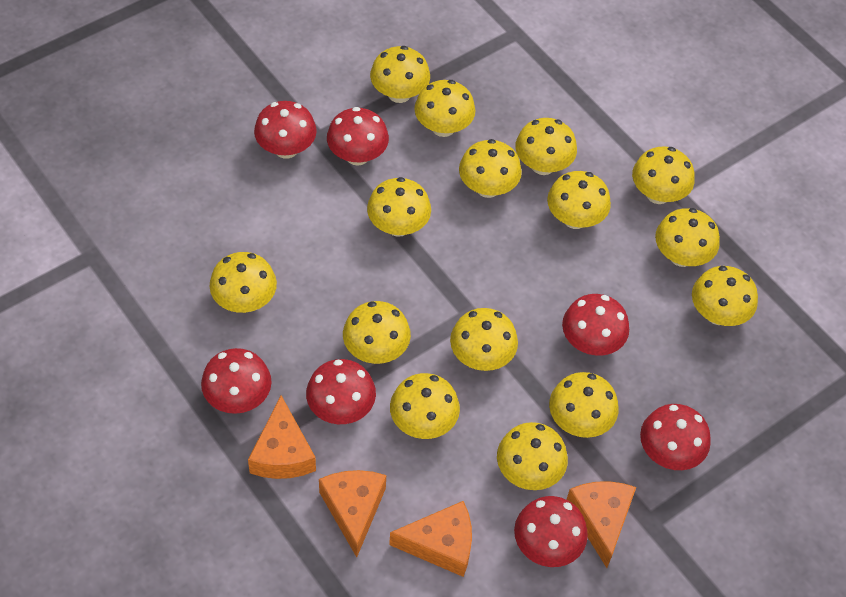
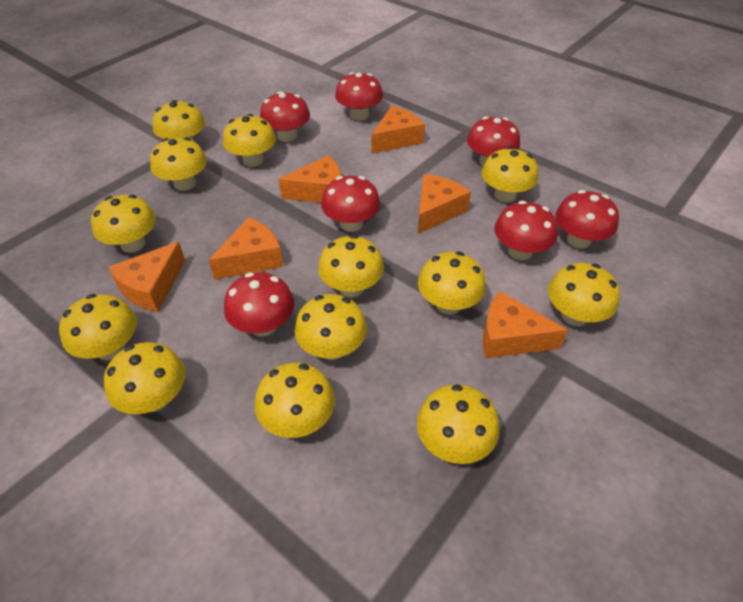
orange cheese: 4 -> 6
yellow mushroom: 15 -> 13

